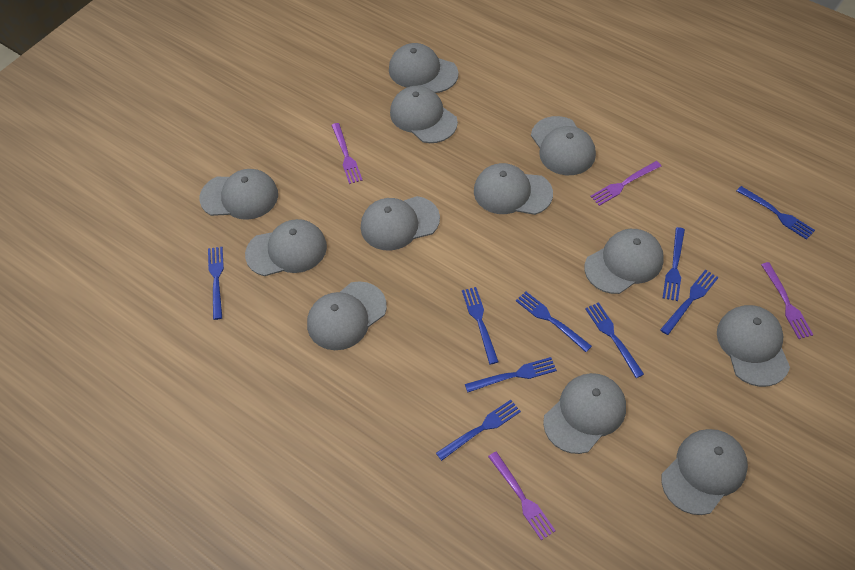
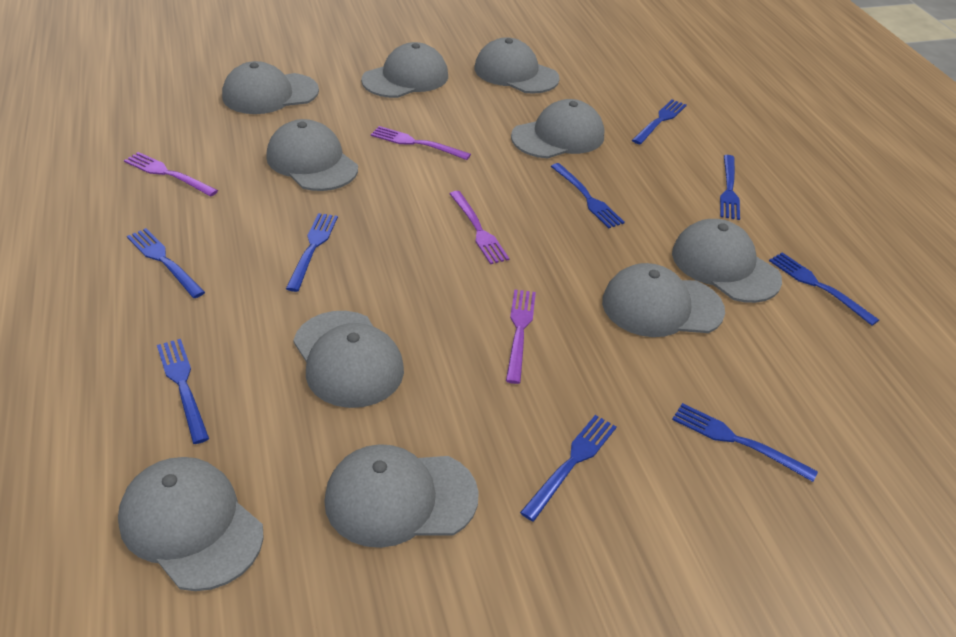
grey cap: 12 -> 10

